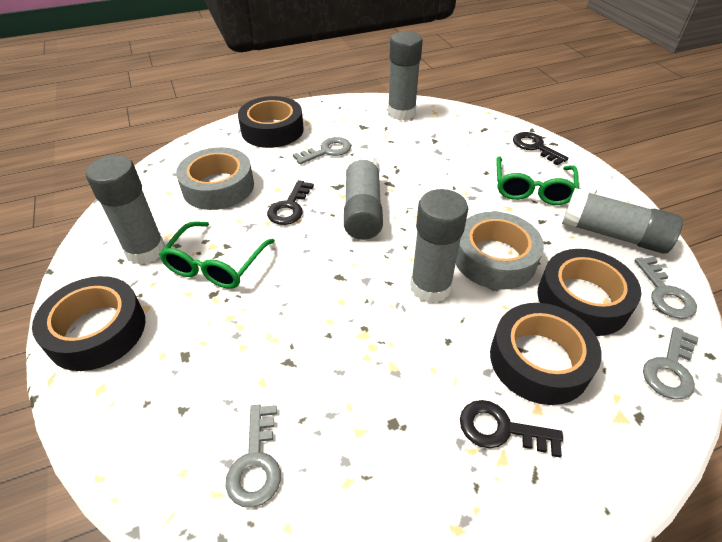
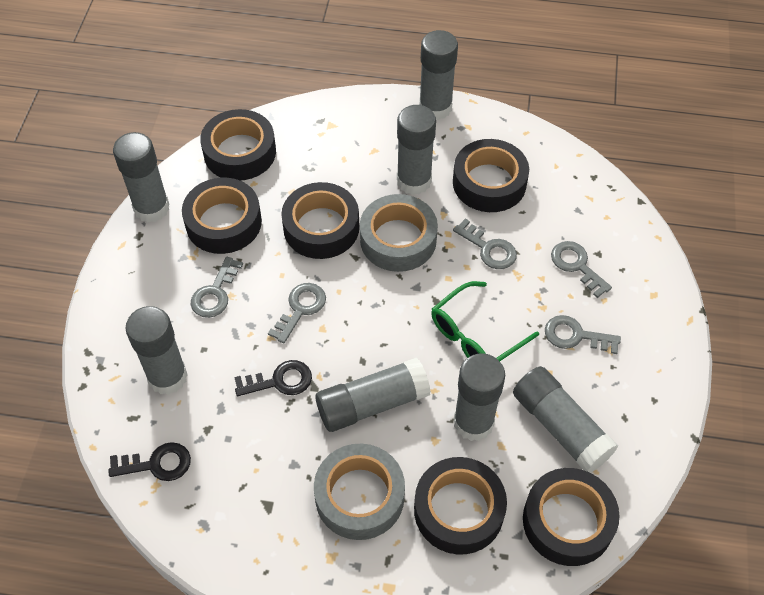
black key: 3 -> 2
black tape: 4 -> 6
green glasses: 2 -> 1
grey glue stick: 5 -> 7
grey key: 4 -> 5

